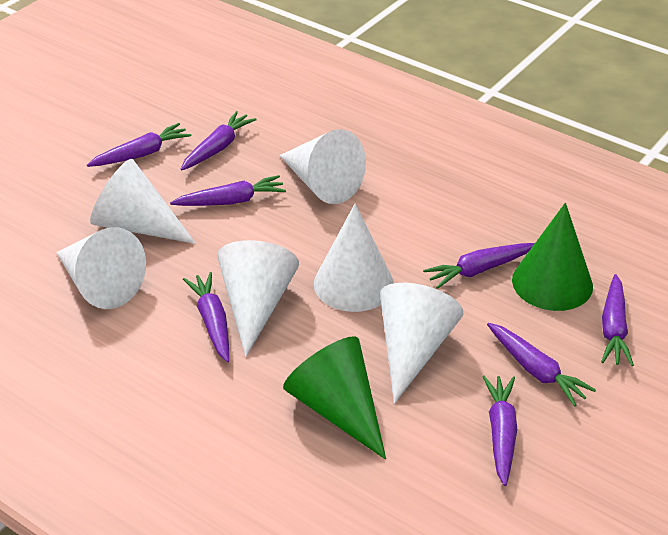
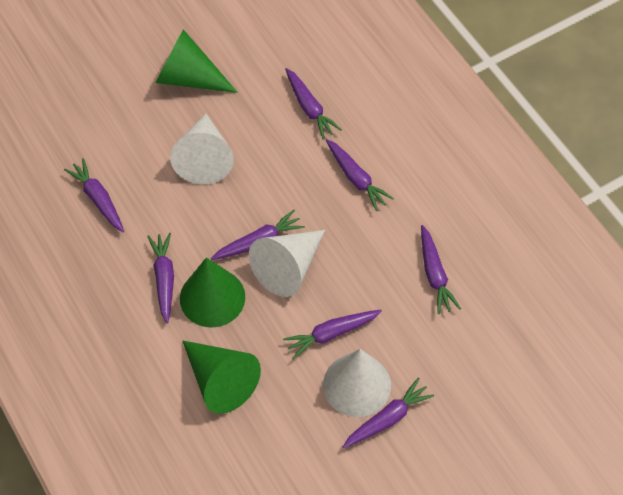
green cone: 2 -> 3
white cone: 6 -> 3

